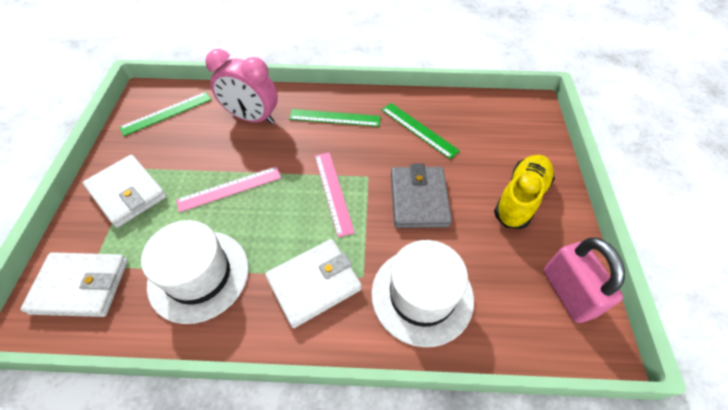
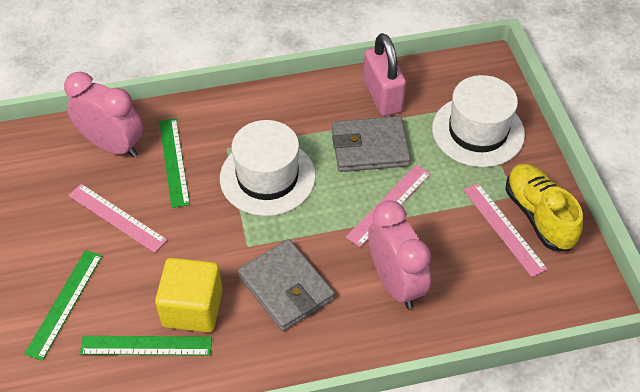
grey wallet: 1 -> 2
pink clock: 1 -> 2
pink ruler: 2 -> 3
white wallet: 3 -> 0
yellow cube: 0 -> 1

